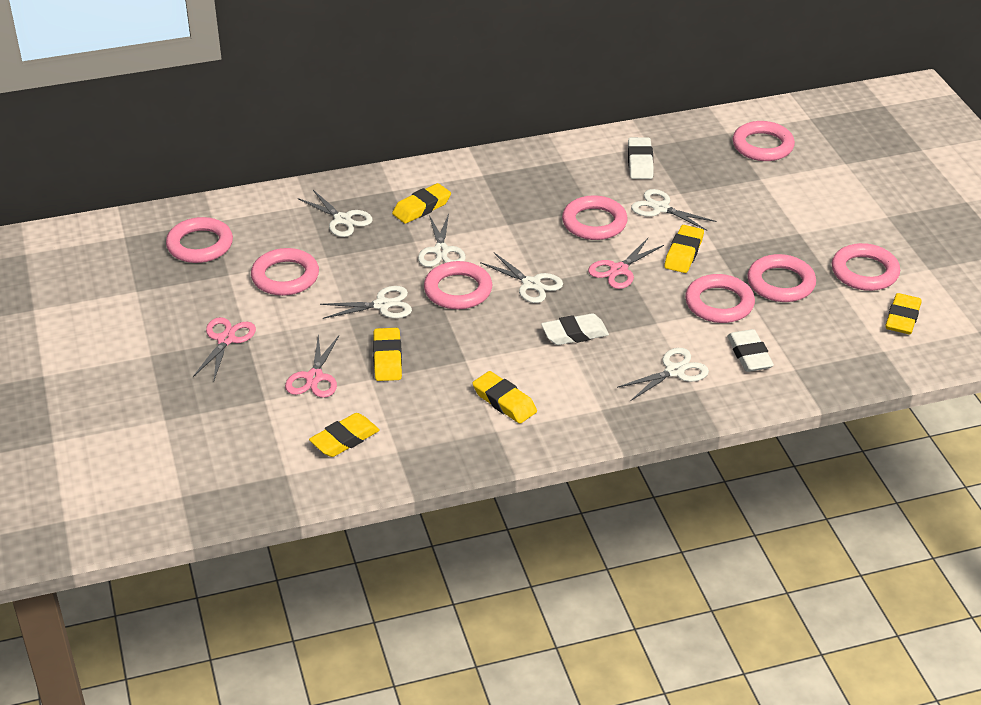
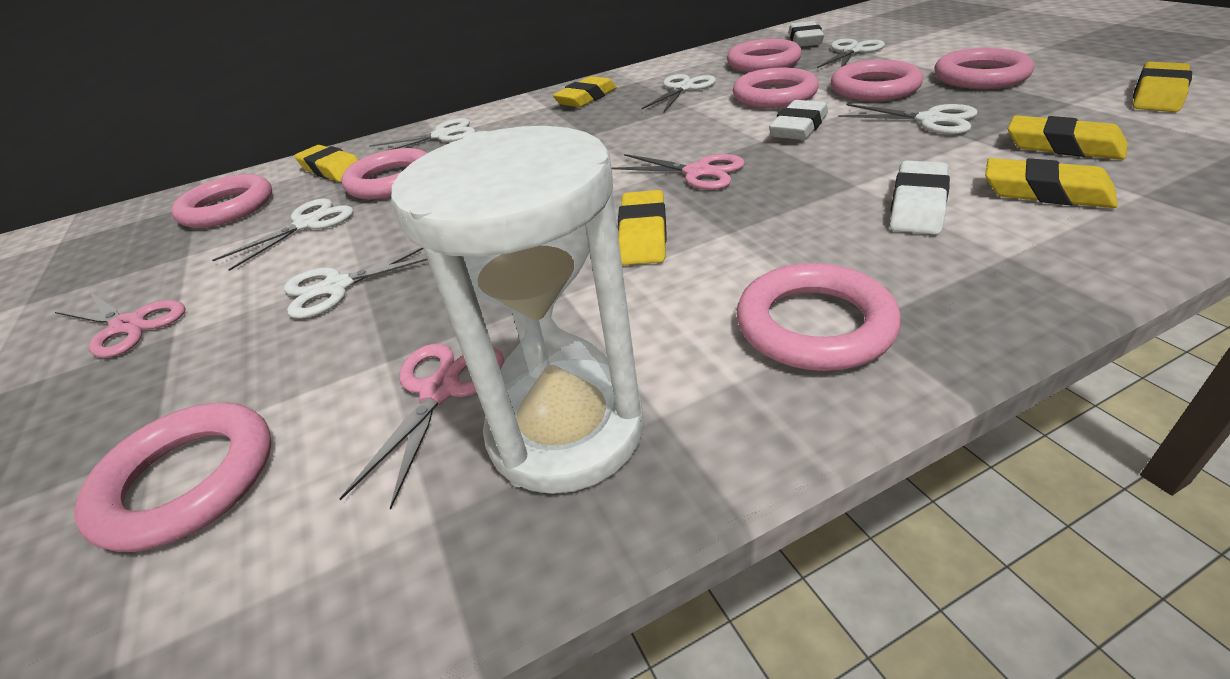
white hourglass: 0 -> 1

